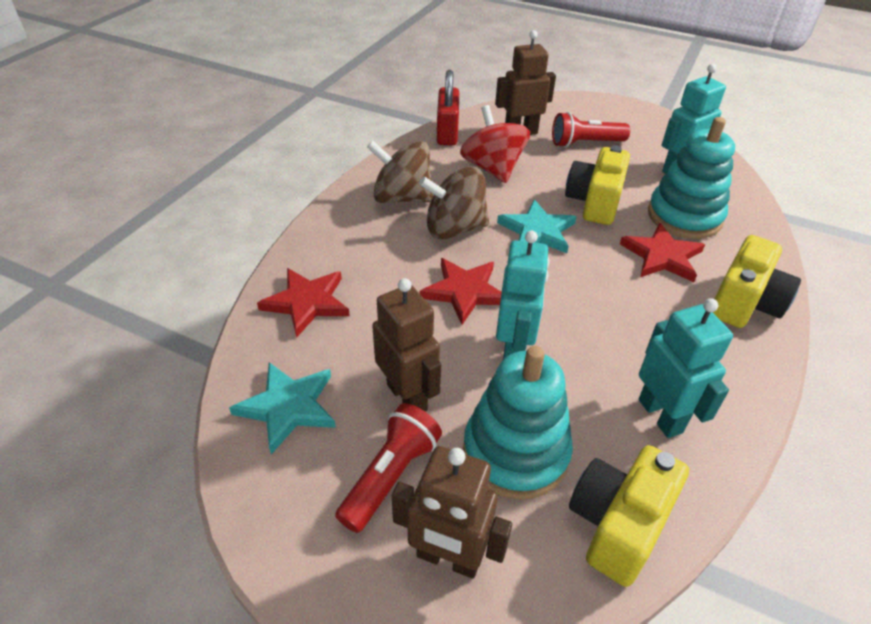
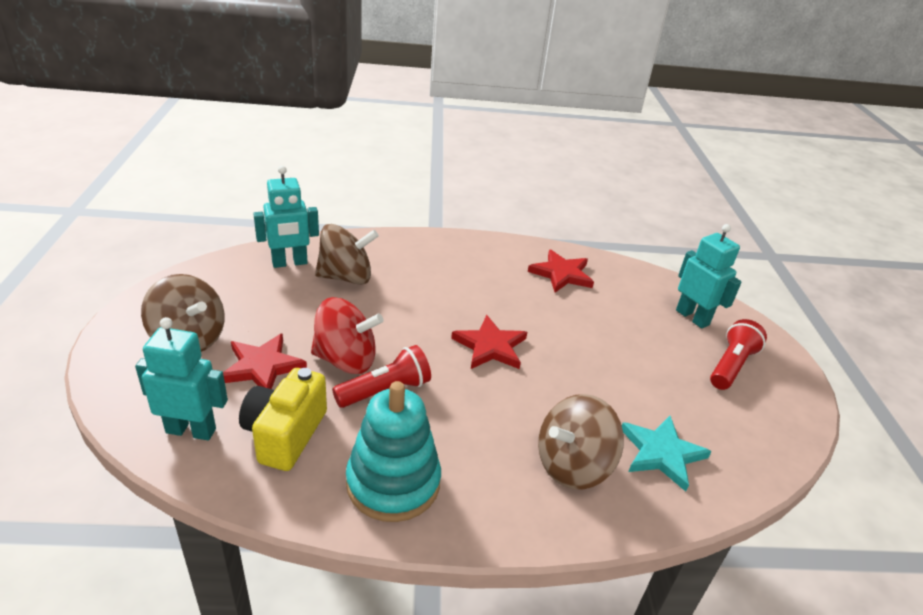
brown robot: 3 -> 0
brown spinning top: 2 -> 3
red padlock: 1 -> 0
turquoise stacking toy: 2 -> 1
turquoise star: 2 -> 1
yellow camera: 3 -> 1

